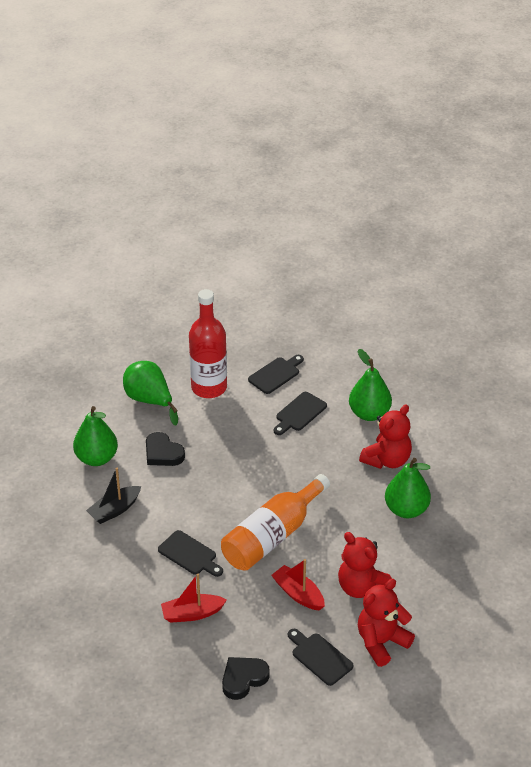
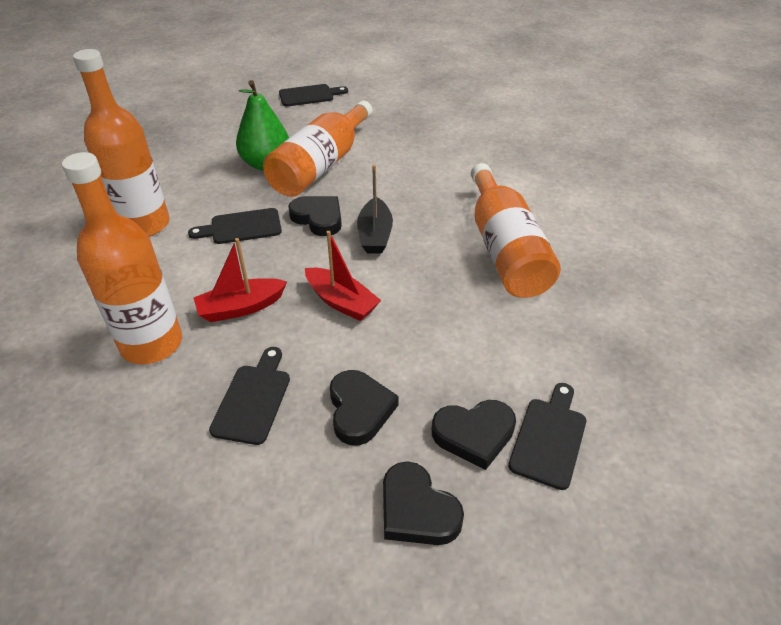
black heart: 2 -> 4
green pear: 4 -> 1
orange bottle: 1 -> 4
red bottle: 1 -> 0
red teddy bear: 3 -> 0

